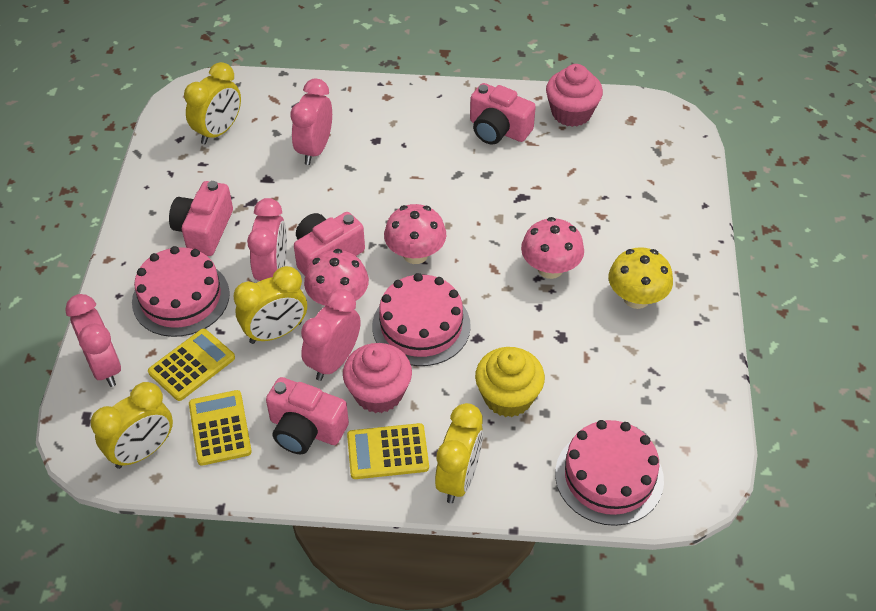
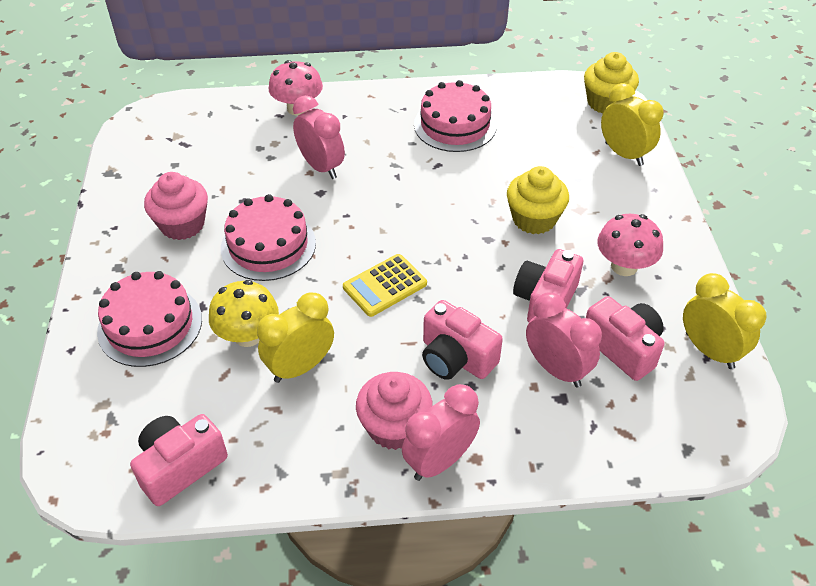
pink clock: 4 -> 3
pink mushroom: 3 -> 2
yellow calculator: 3 -> 1
yellow clock: 4 -> 3
yellow cupcake: 1 -> 2

